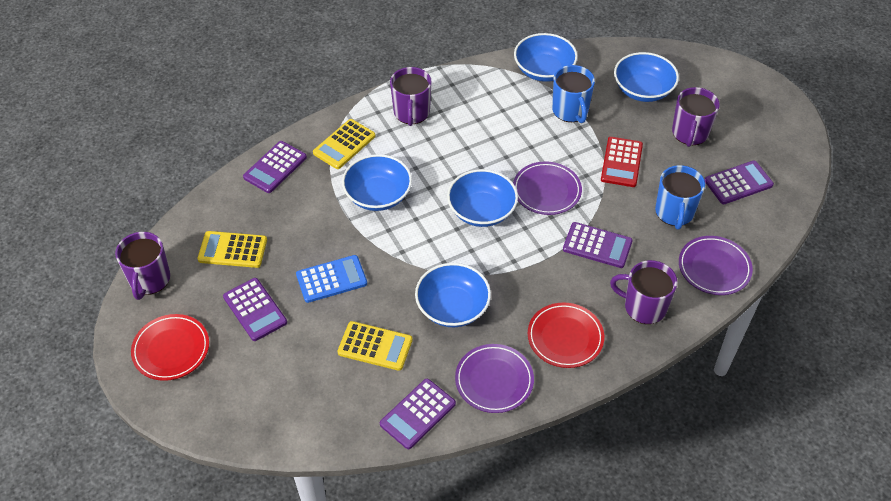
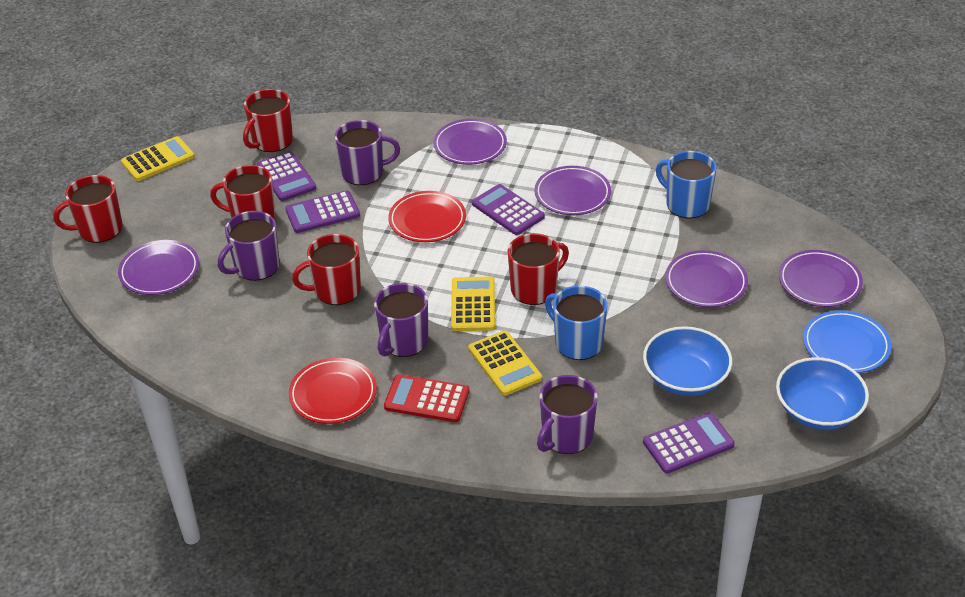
blue bowl: 5 -> 2
blue calculator: 1 -> 0
blue plate: 0 -> 1
purple calculator: 5 -> 4
purple plate: 3 -> 5
red mug: 0 -> 5

